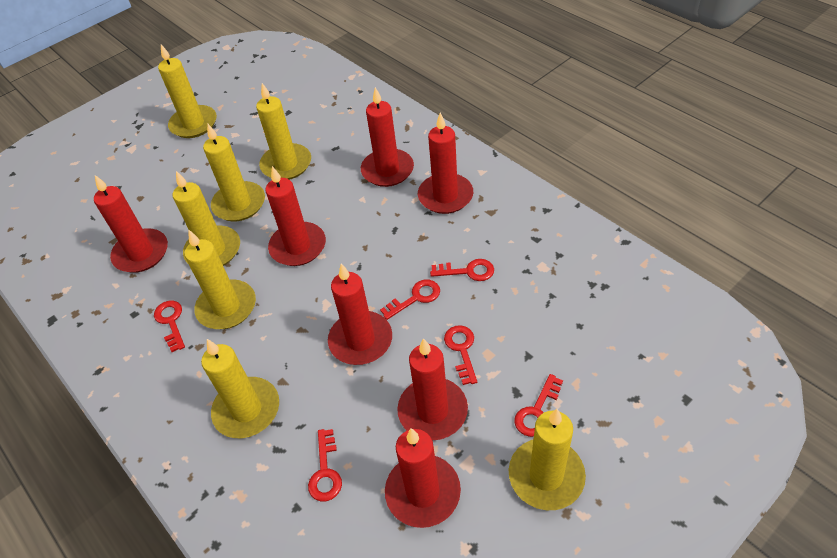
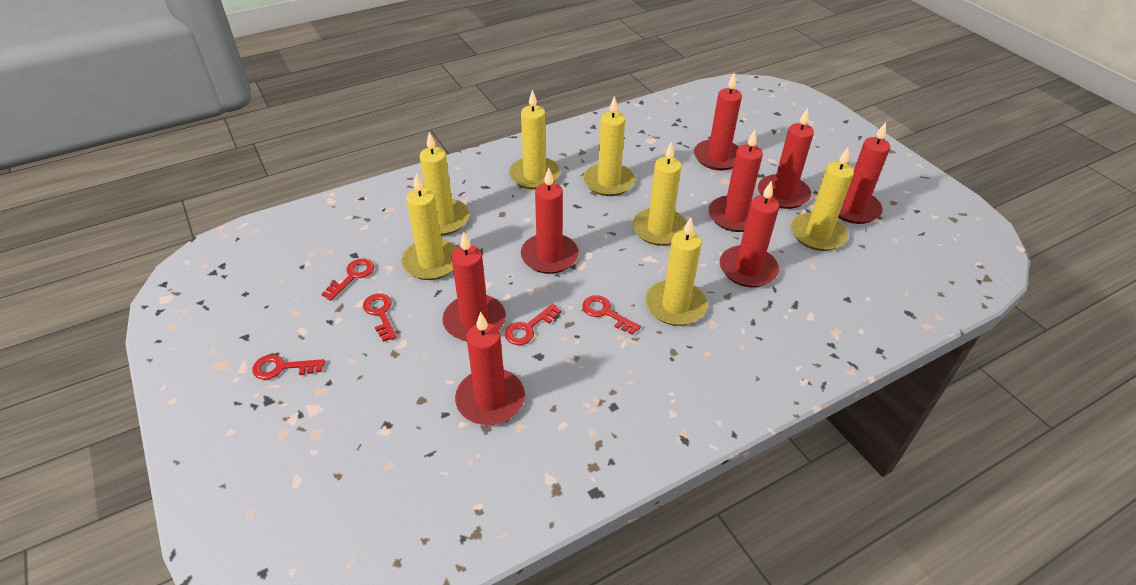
red candle: 7 -> 8
red key: 6 -> 5

